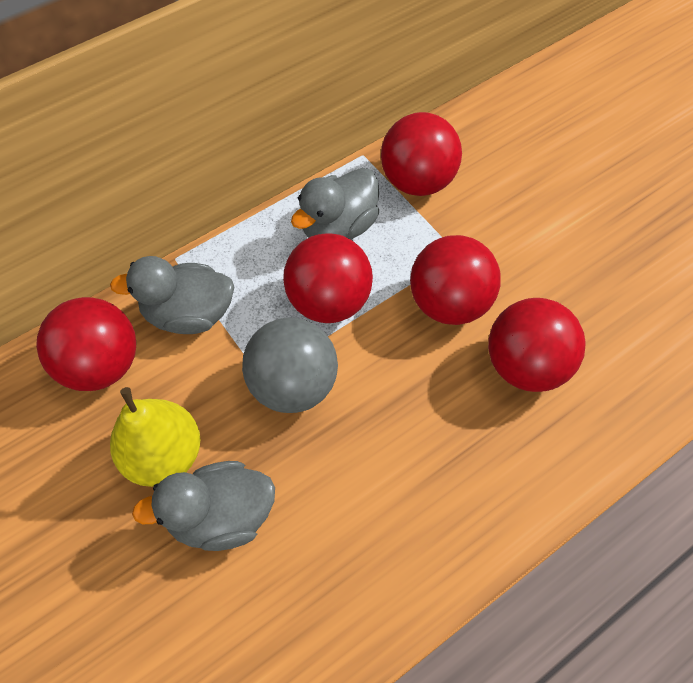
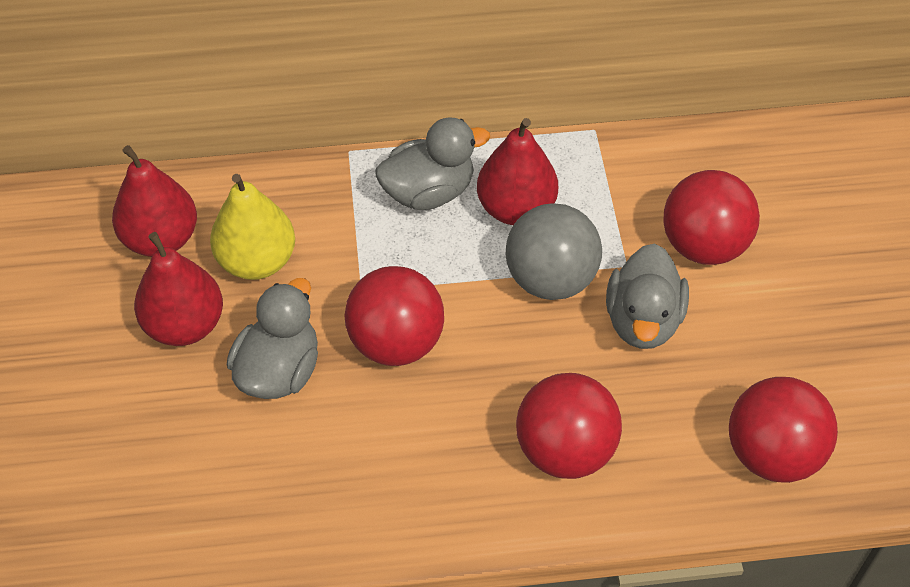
red ball: 5 -> 4
red pear: 0 -> 3

